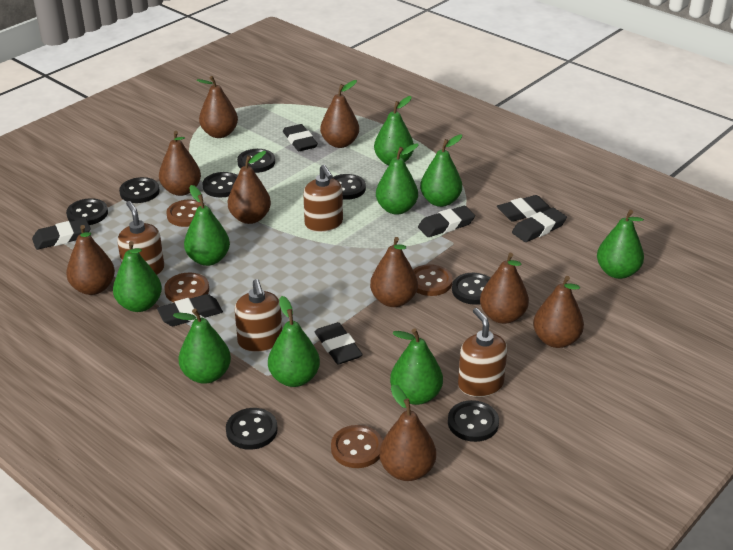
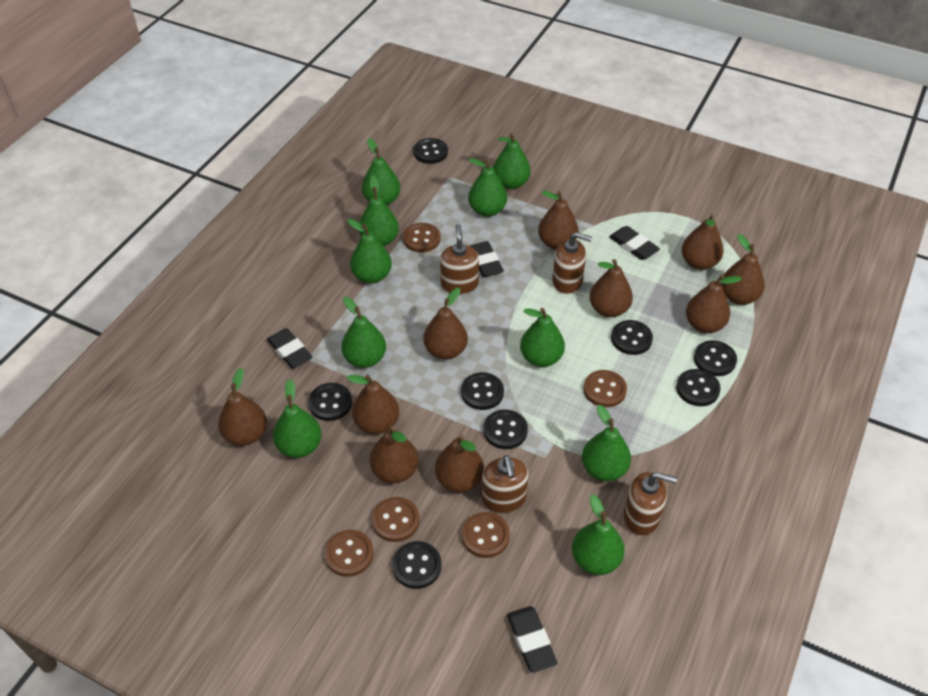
black eraser: 7 -> 4
brown button: 4 -> 5
brown pear: 9 -> 10
green pear: 9 -> 10

